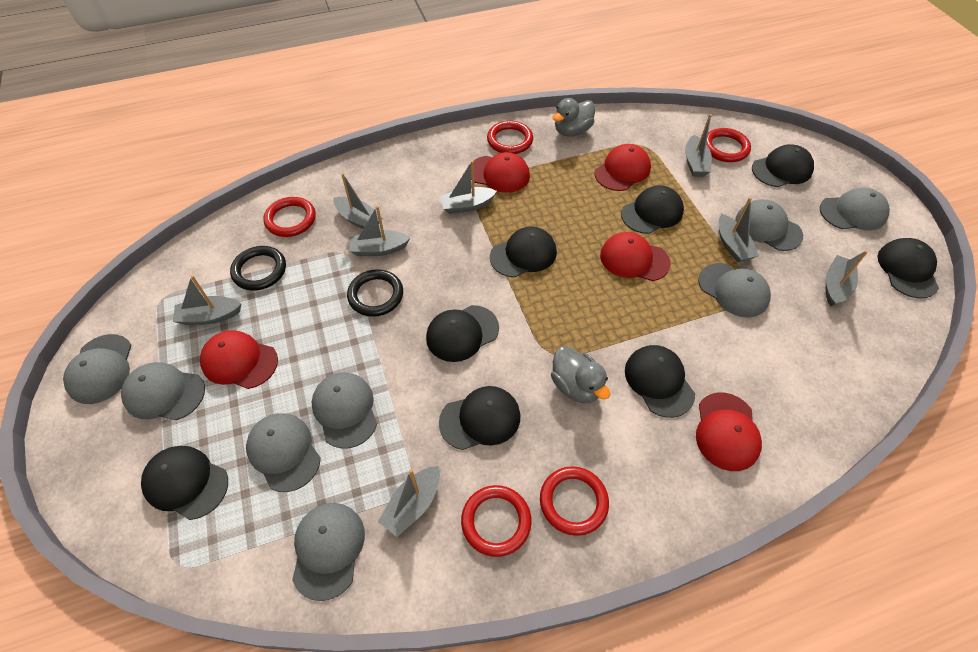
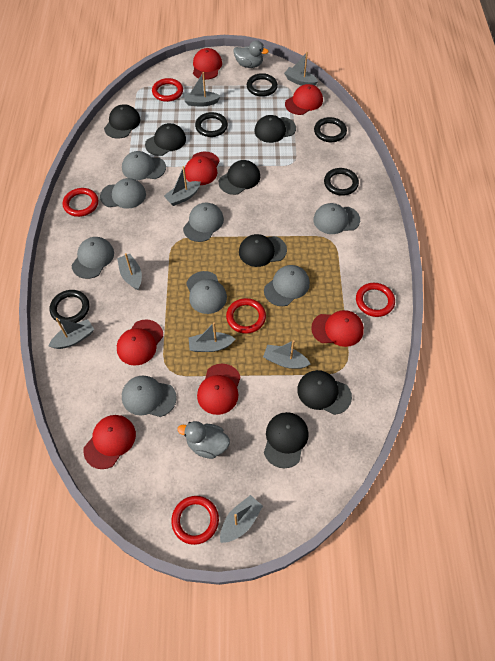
black cap: 8 -> 7
black ring: 2 -> 5
red cap: 5 -> 7

